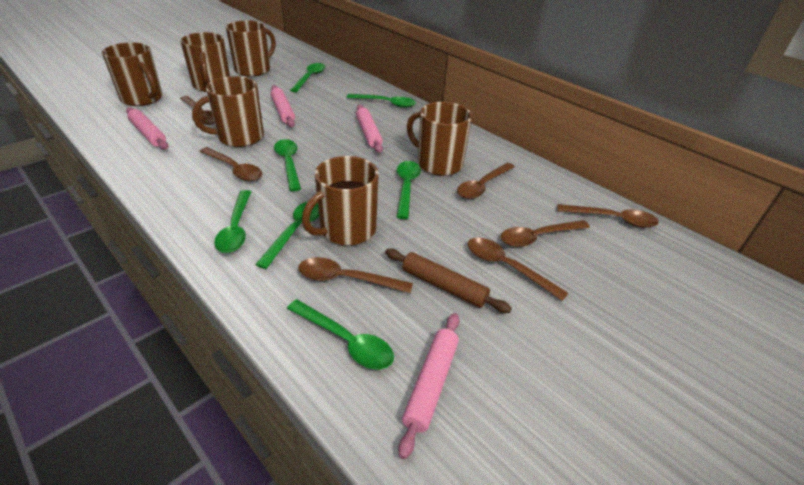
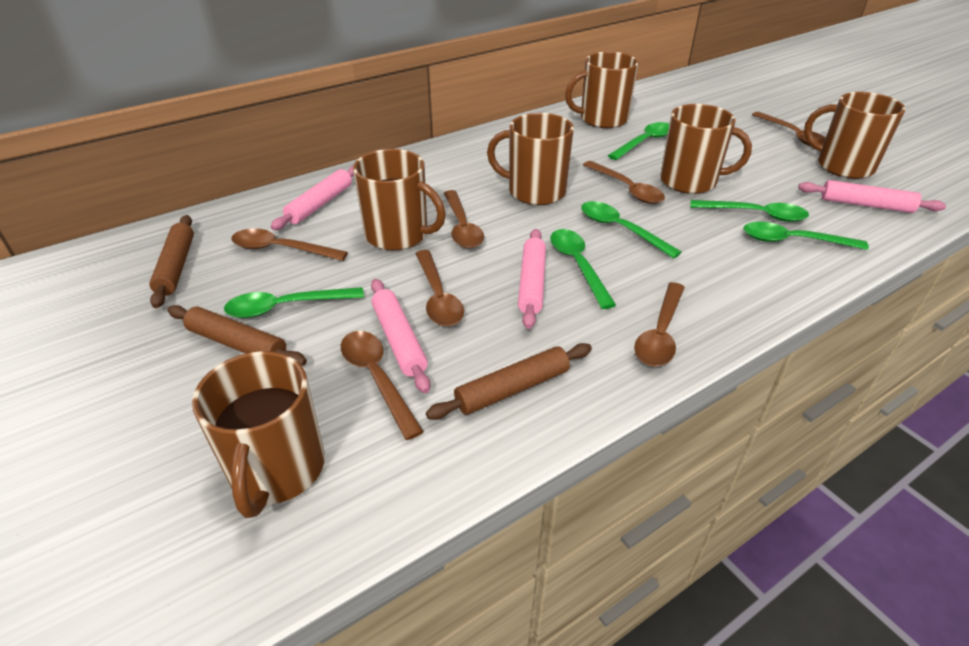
brown rolling pin: 1 -> 3
green spoon: 7 -> 6

